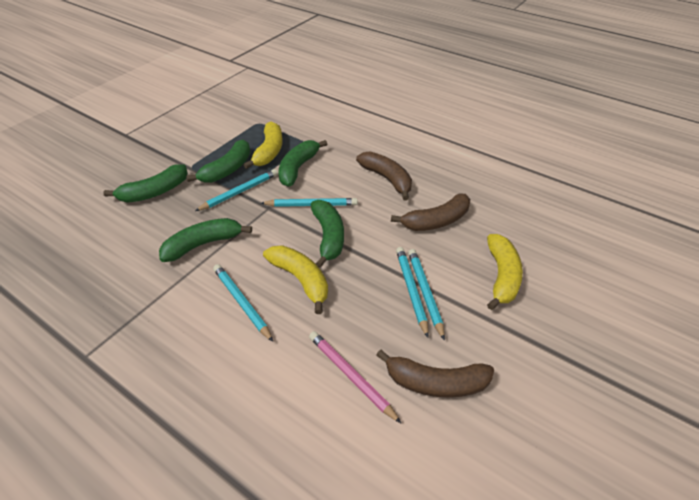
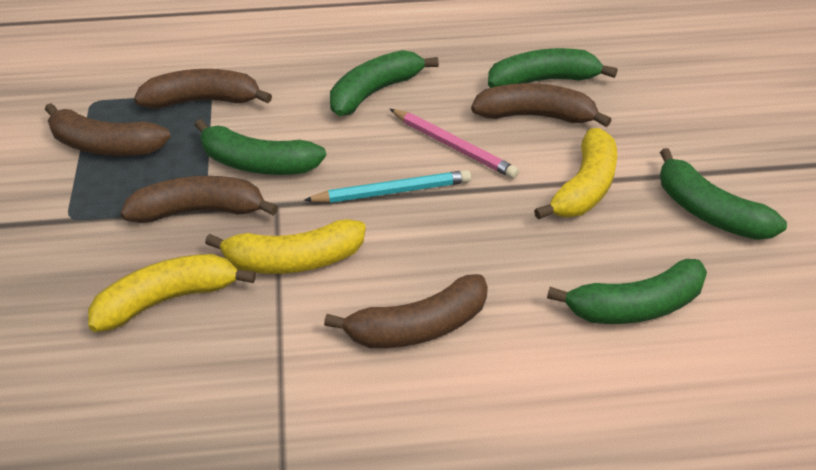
brown banana: 3 -> 5
turquoise pencil: 5 -> 1

